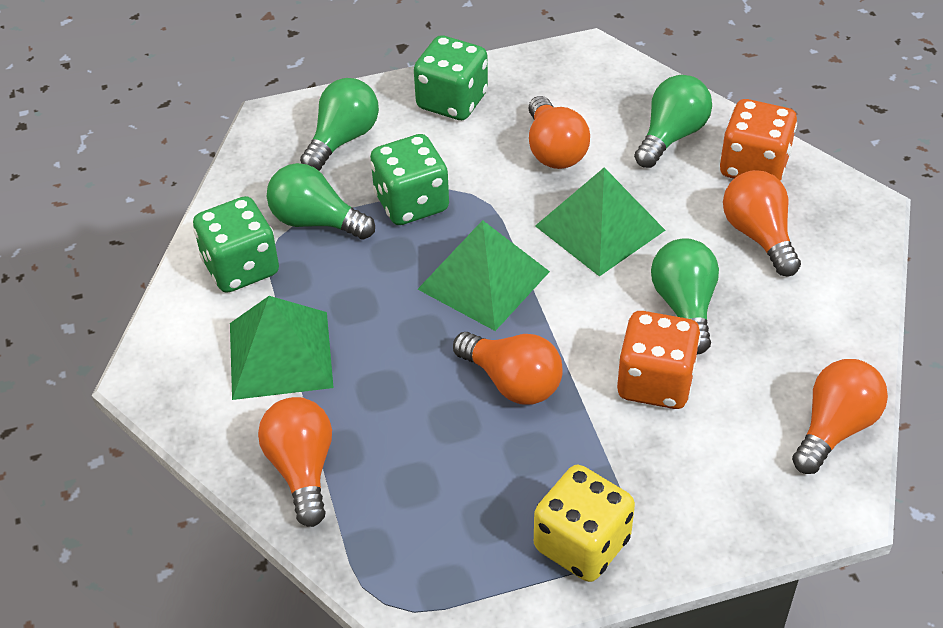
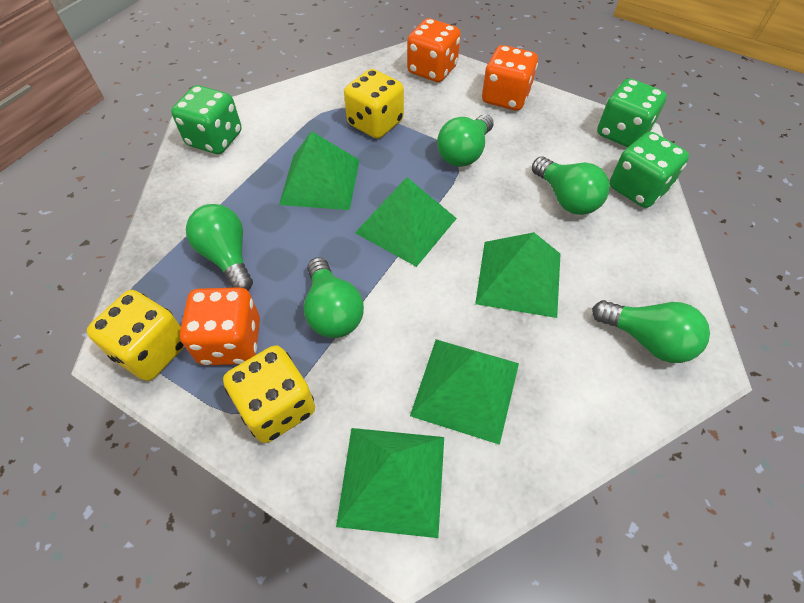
green light bulb: 4 -> 5
green pyramid: 3 -> 5
orange dice: 2 -> 3
orange light bulb: 5 -> 0
yellow dice: 1 -> 3

